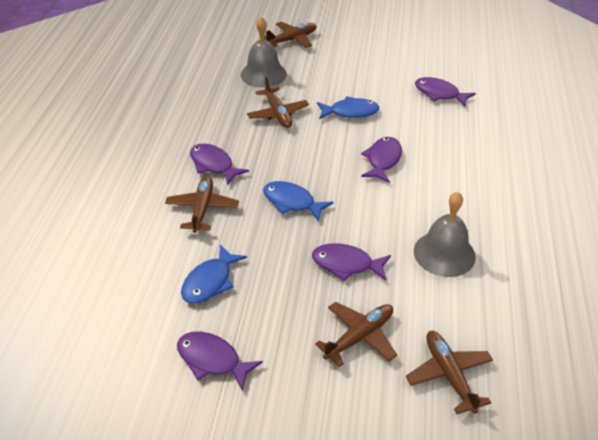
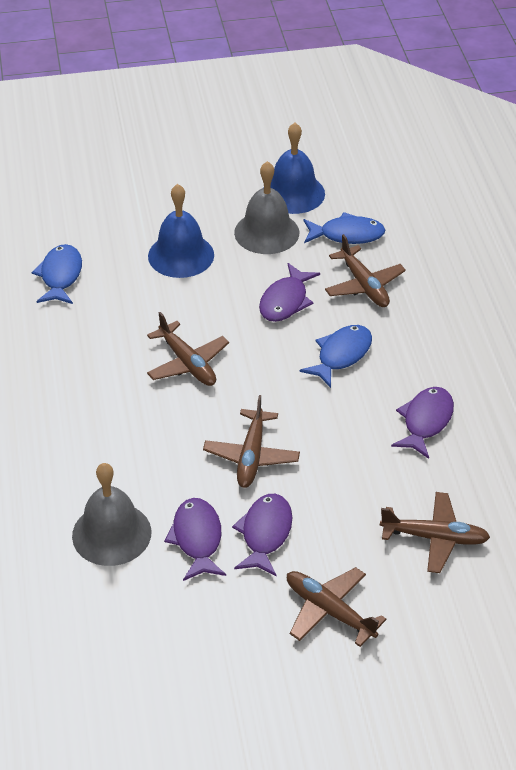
blue bell: 0 -> 2
purple fish: 5 -> 4

